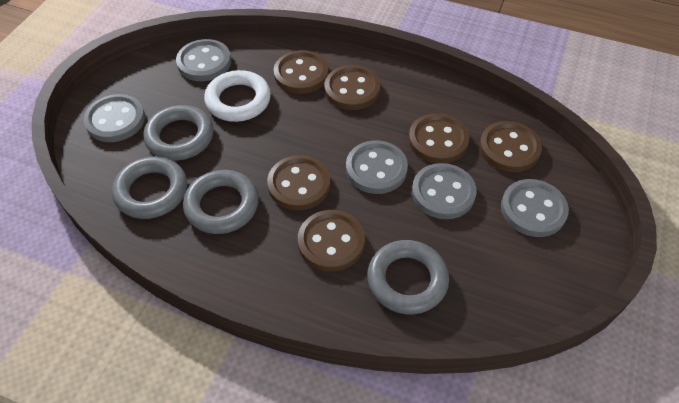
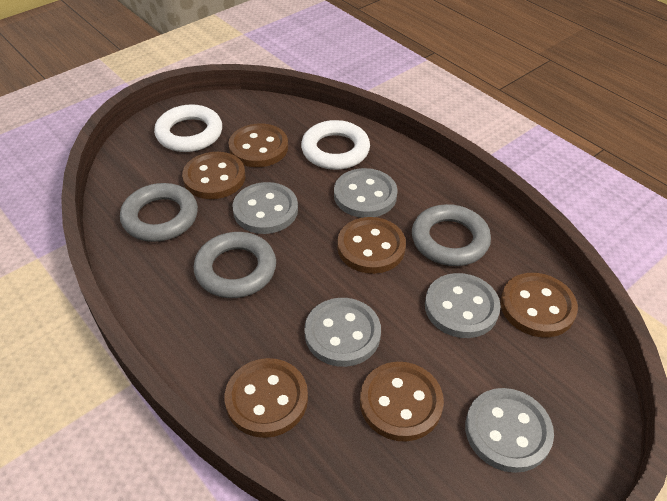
grey ring: 4 -> 3
white ring: 1 -> 2

